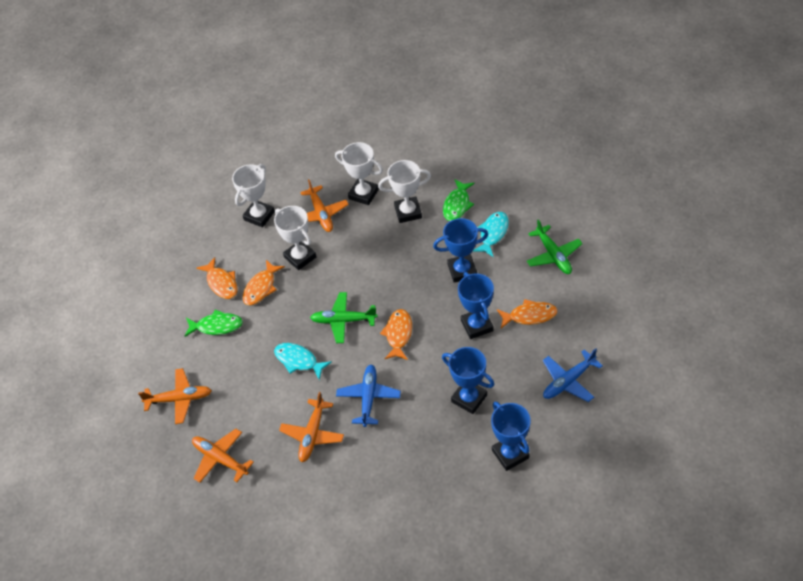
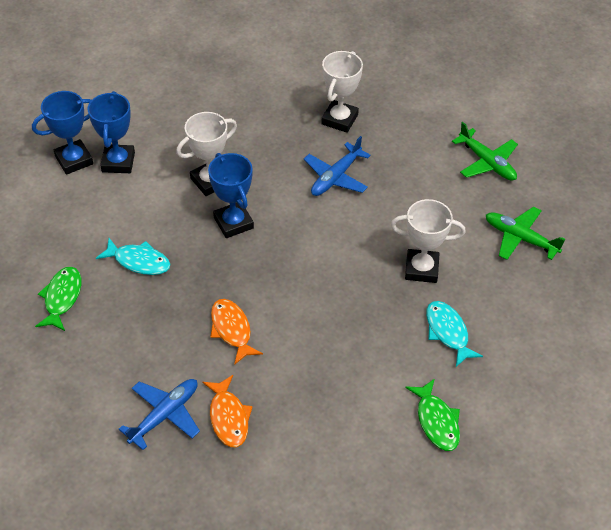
blue trophy: 4 -> 3
orange fish: 4 -> 2
orange plane: 4 -> 0
white trophy: 4 -> 3

